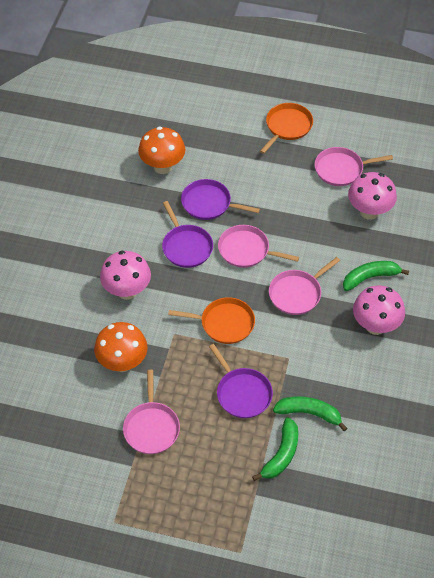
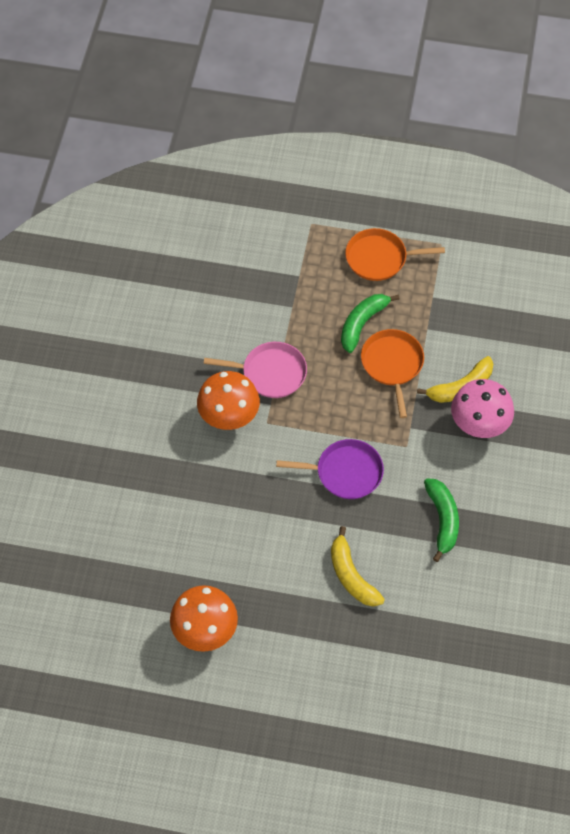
green banana: 3 -> 2
pink mushroom: 3 -> 1
pink pan: 4 -> 1
purple pan: 3 -> 1
yellow banana: 0 -> 2

